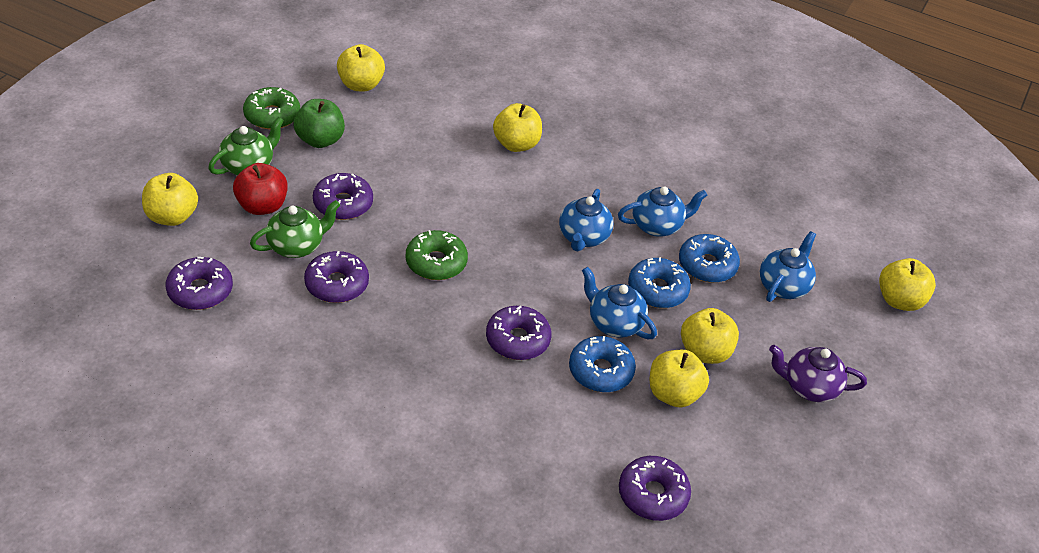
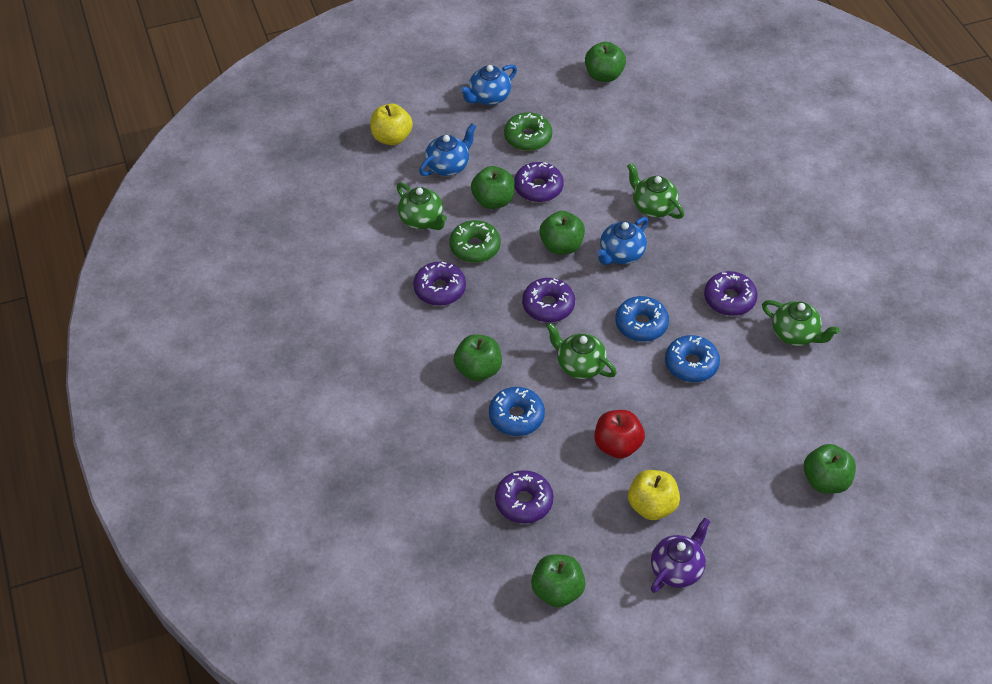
blue teapot: 4 -> 3
green apple: 1 -> 6
green teapot: 2 -> 4
yellow apple: 6 -> 2

